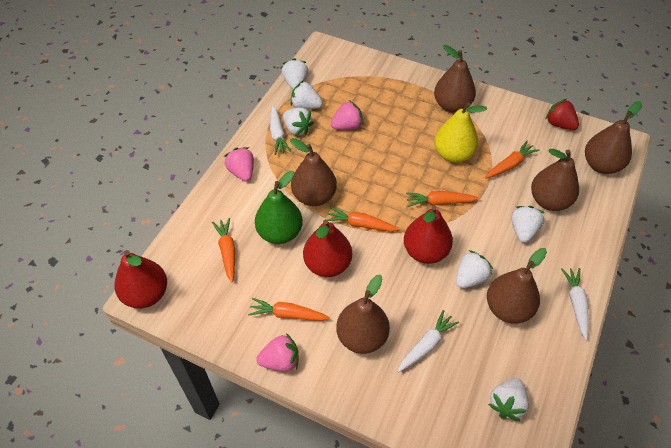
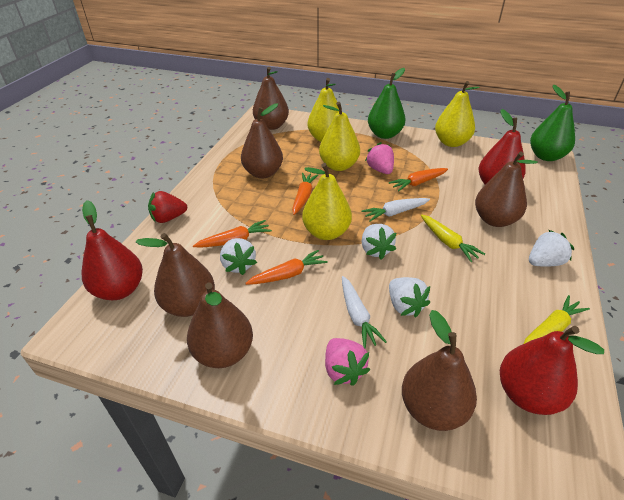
green pear: 1 -> 2
orange carrot: 5 -> 4
pink strawberry: 3 -> 2
white carrot: 3 -> 2
white strawberry: 6 -> 4
yellow carrot: 0 -> 2
yellow pear: 1 -> 4

